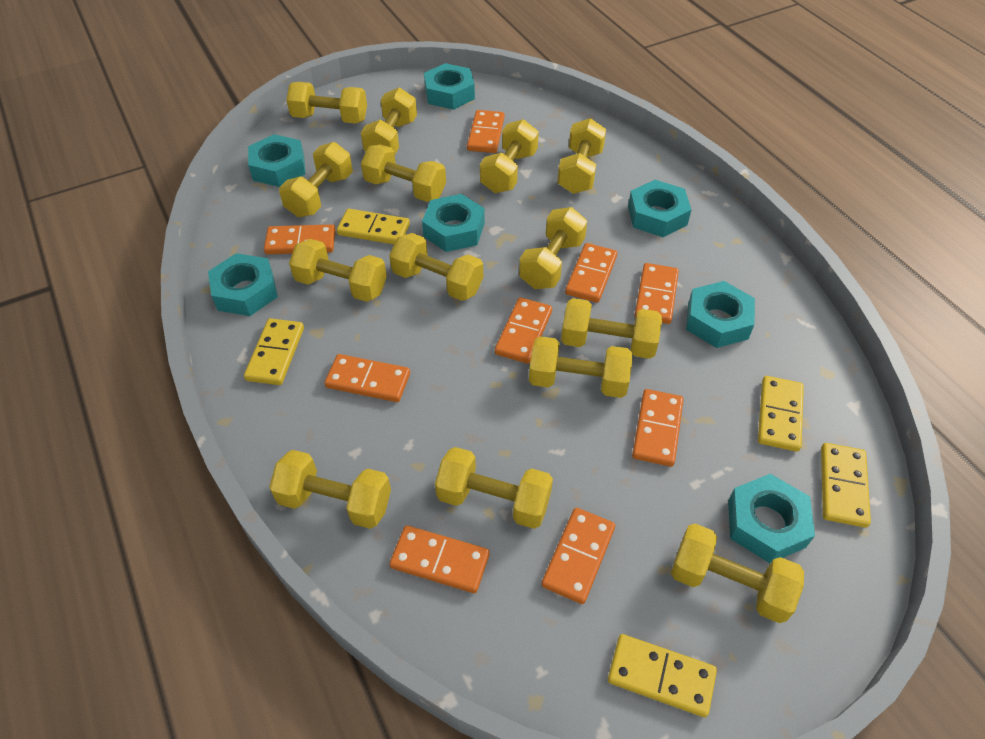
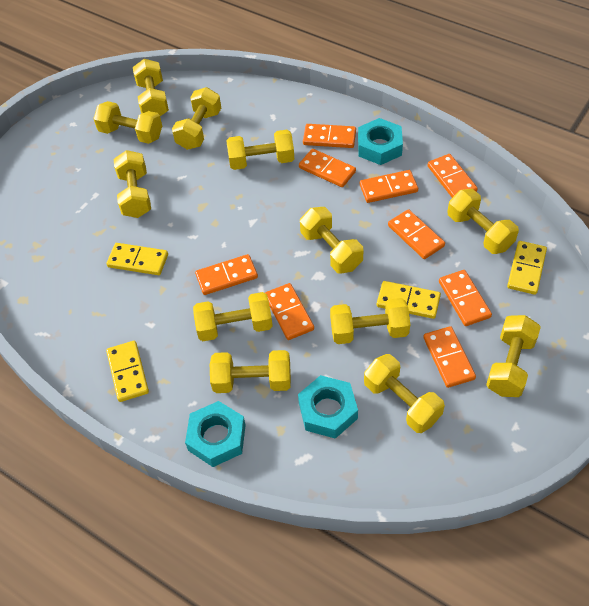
turquoise nut: 7 -> 3
yellow domino: 5 -> 4
yellow dumbbell: 14 -> 12

